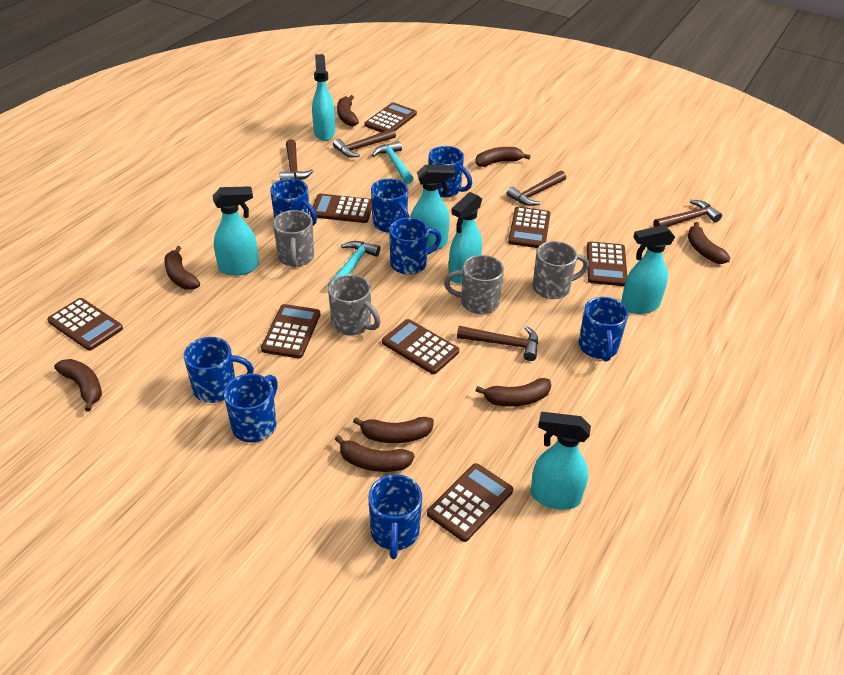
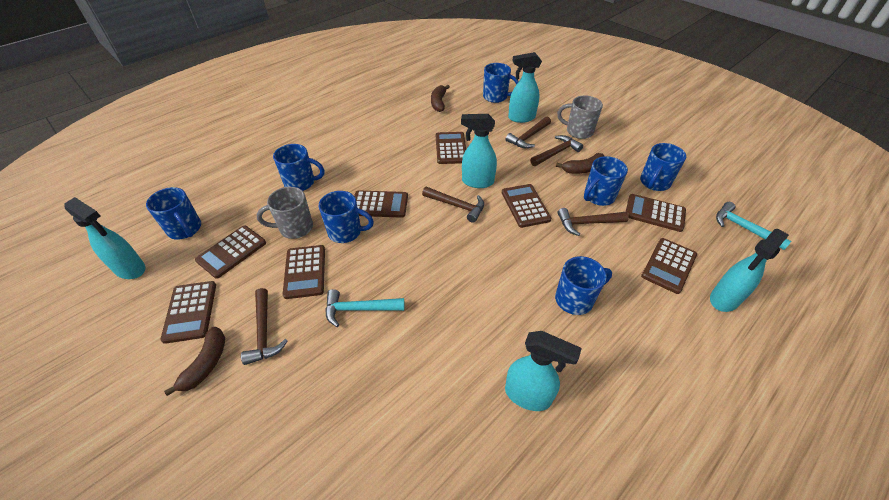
blue mug: 8 -> 7
brown banana: 8 -> 3
grey mug: 4 -> 2
turquoise spray bottle: 6 -> 5

